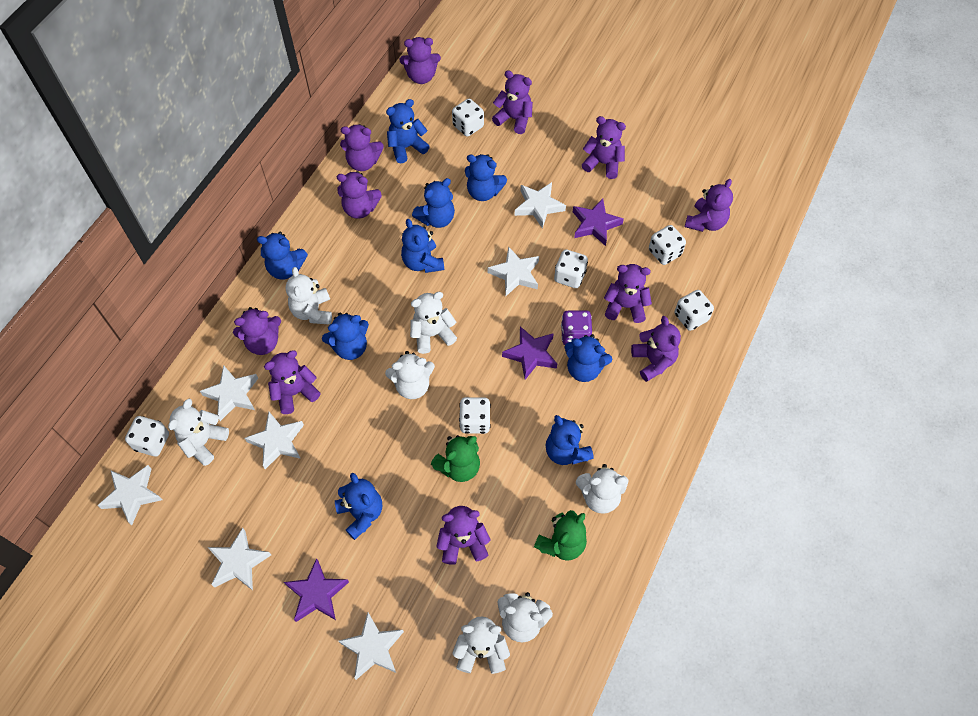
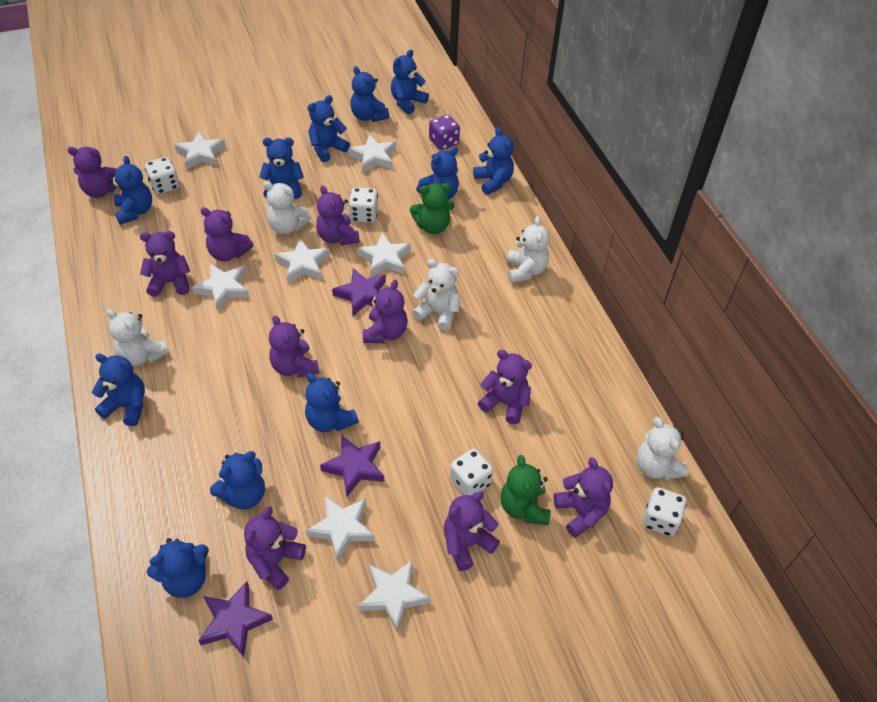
blue teddy bear: 9 -> 11
purple teddy bear: 11 -> 10
white dice: 6 -> 4
white teddy bear: 7 -> 5

